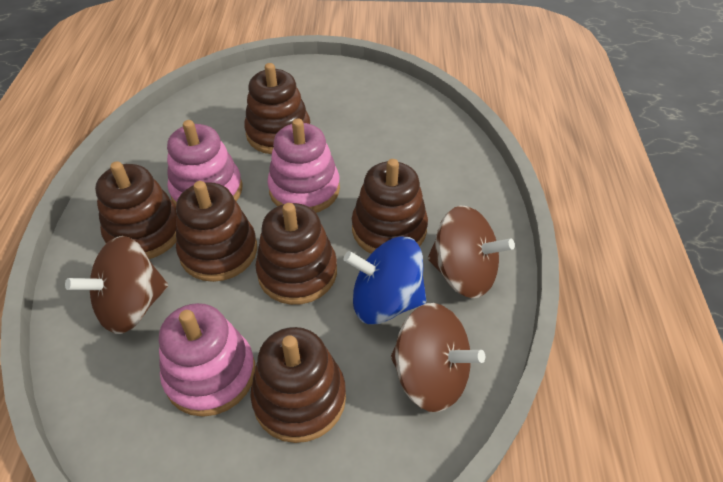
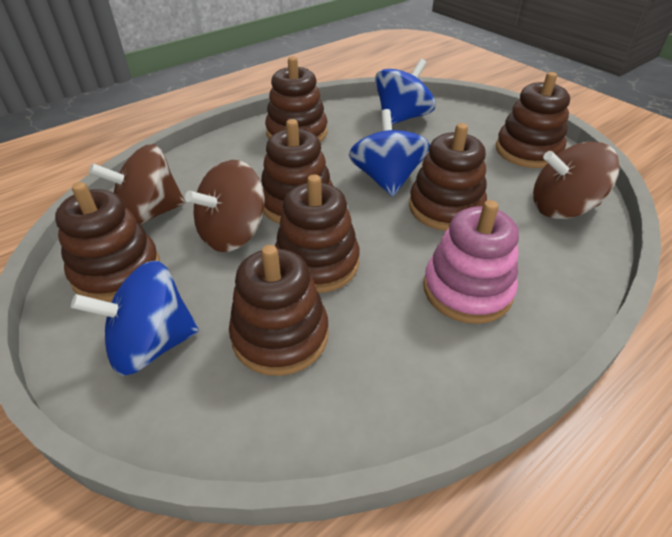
blue spinning top: 1 -> 3
brown stacking toy: 6 -> 7
pink stacking toy: 3 -> 1

